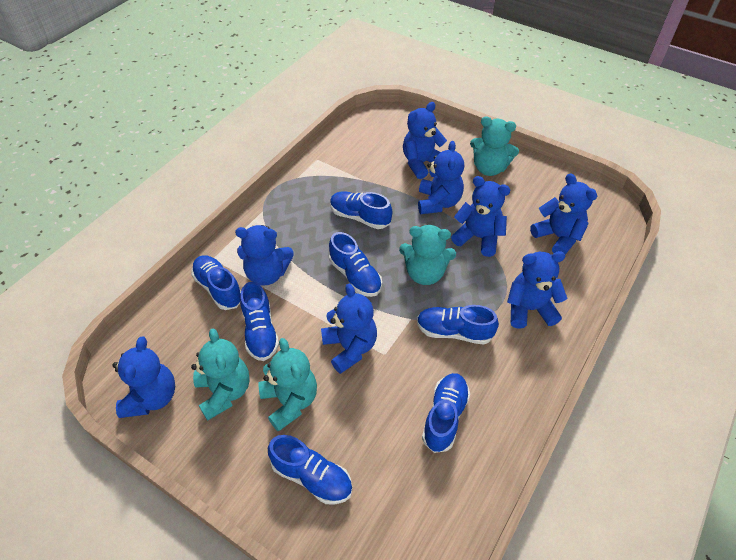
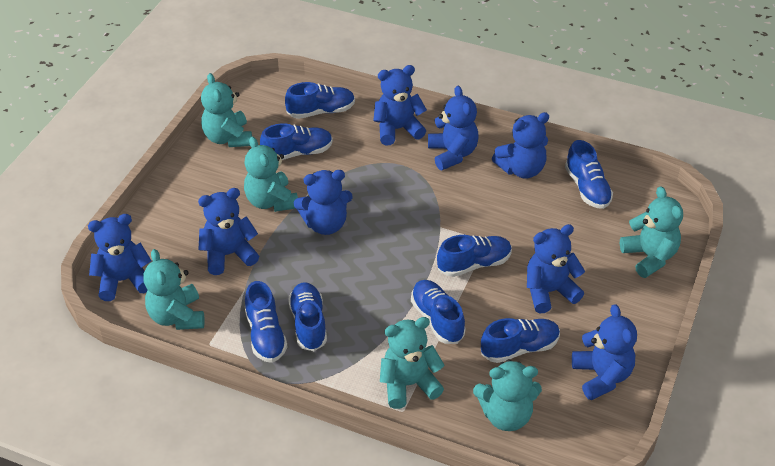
blue shoe: 7 -> 8
turquoise teddy bear: 4 -> 6

